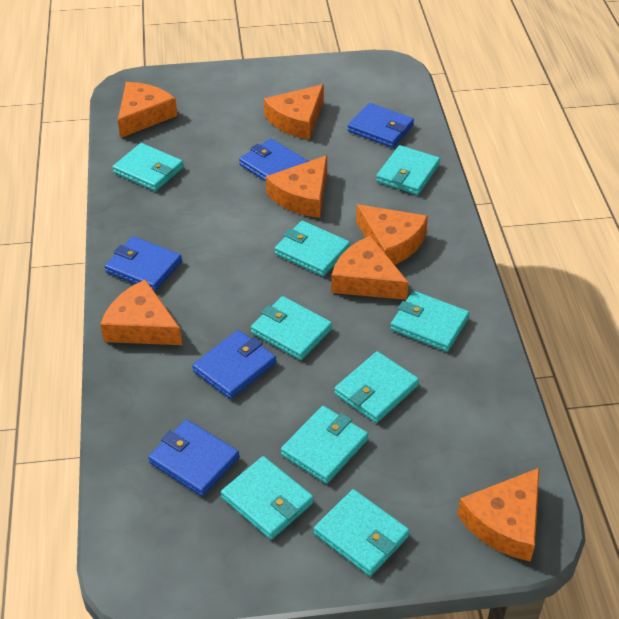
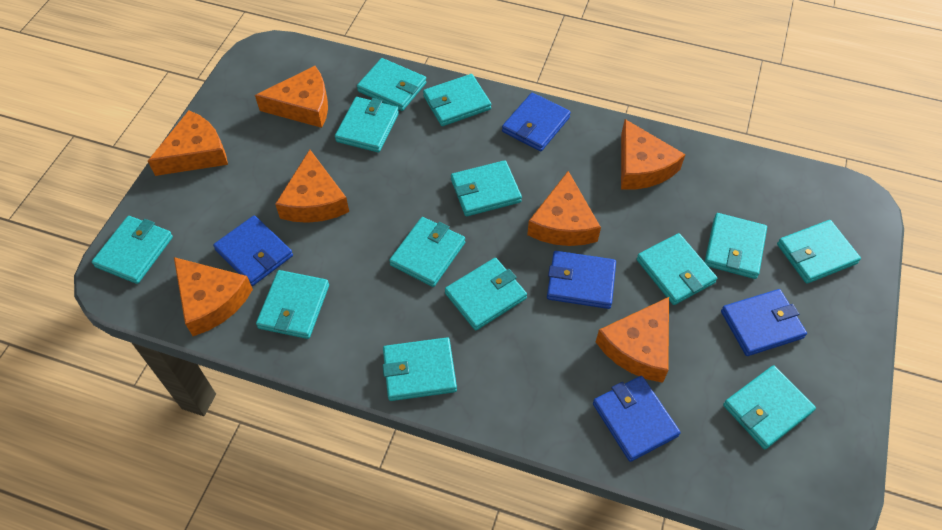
turquoise wallet: 9 -> 13

